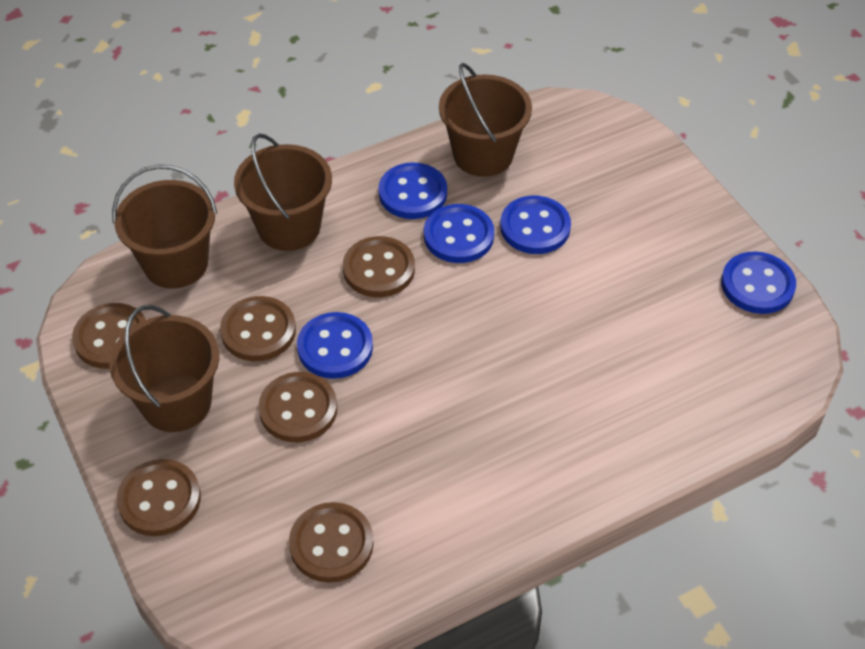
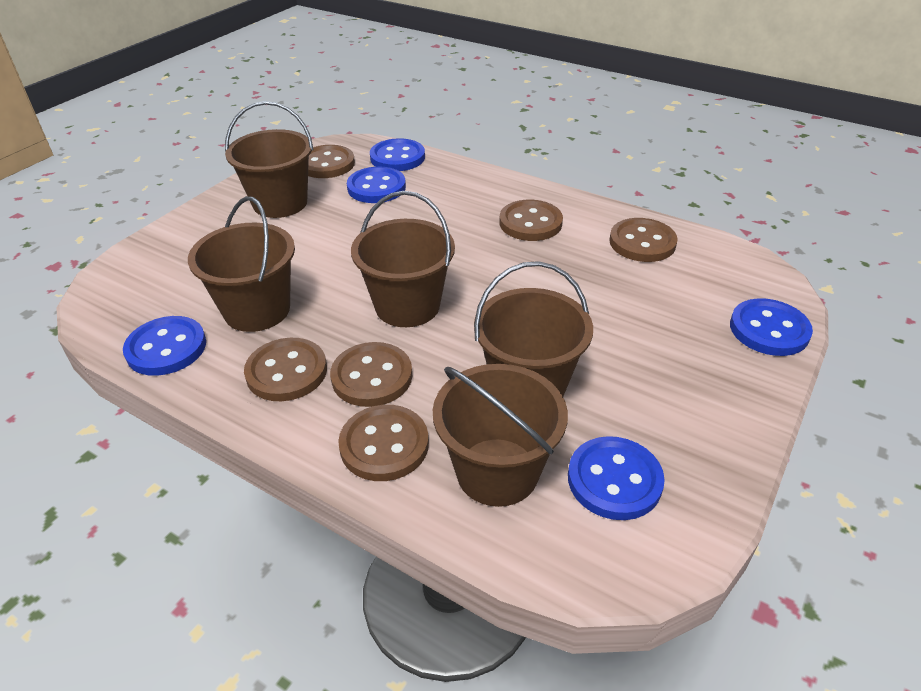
brown bucket: 4 -> 5

